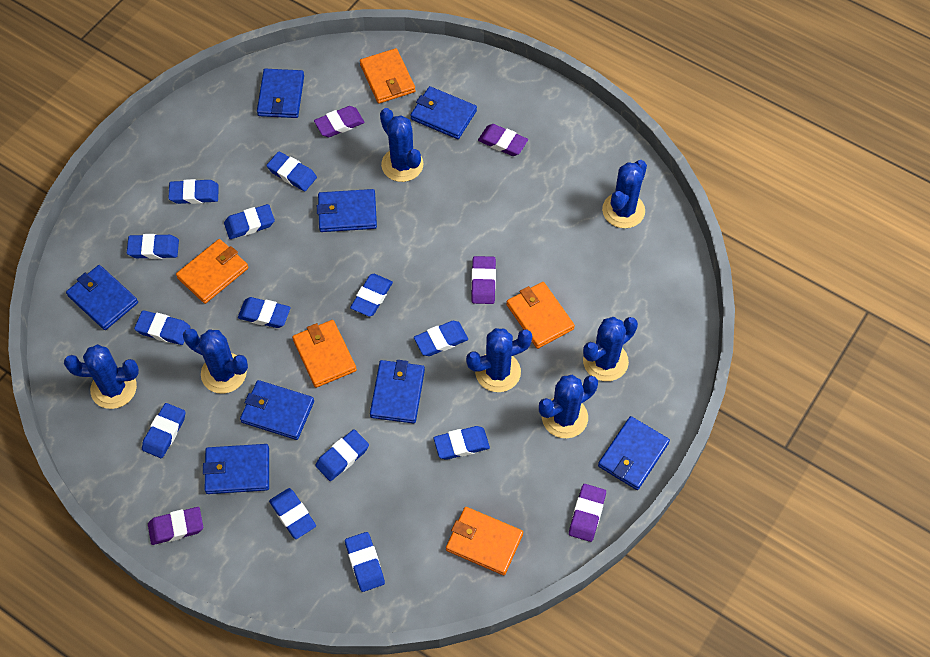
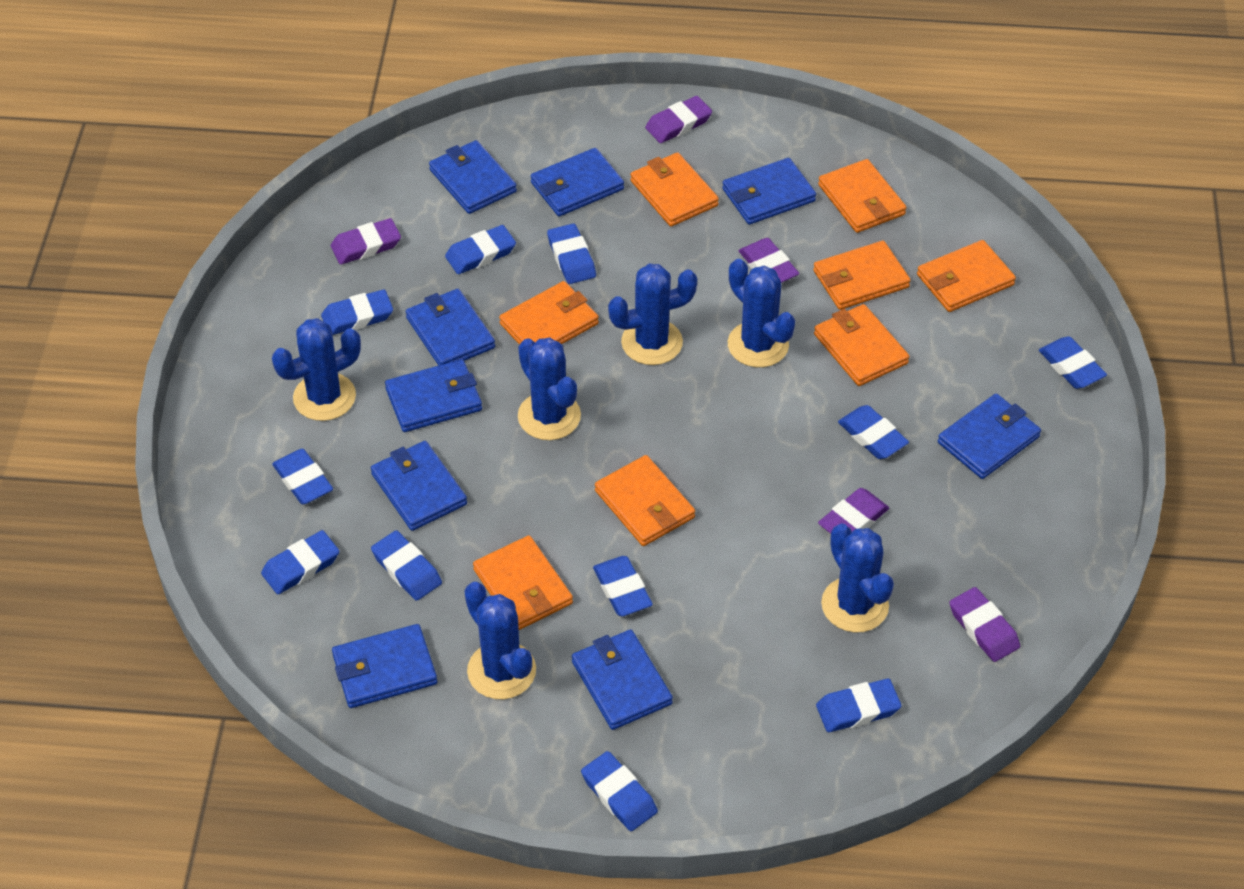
blue cactus: 7 -> 6
blue eraser: 13 -> 11
blue wallet: 8 -> 9
orange wallet: 5 -> 8

